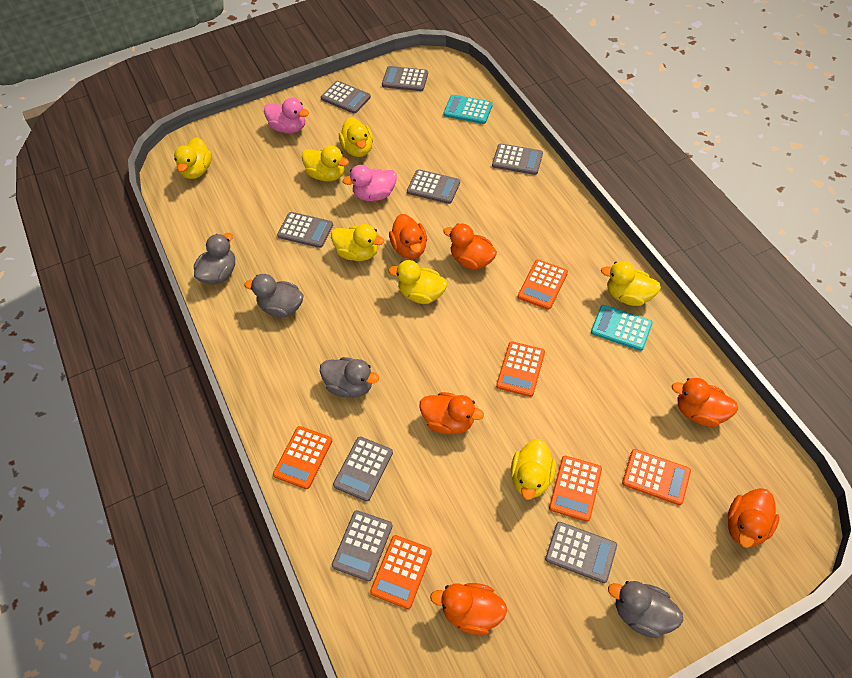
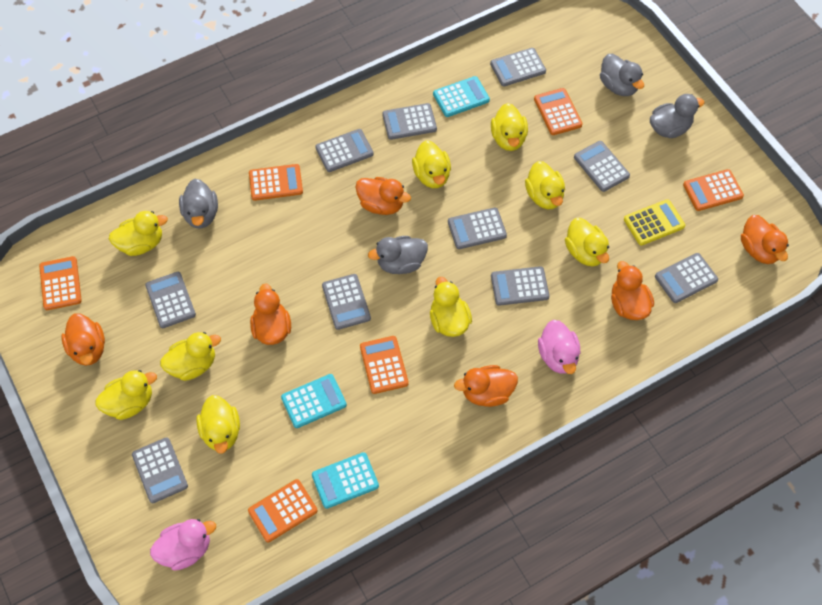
grey calculator: 8 -> 10
turquoise calculator: 2 -> 3
yellow calculator: 0 -> 1
yellow duck: 7 -> 9

